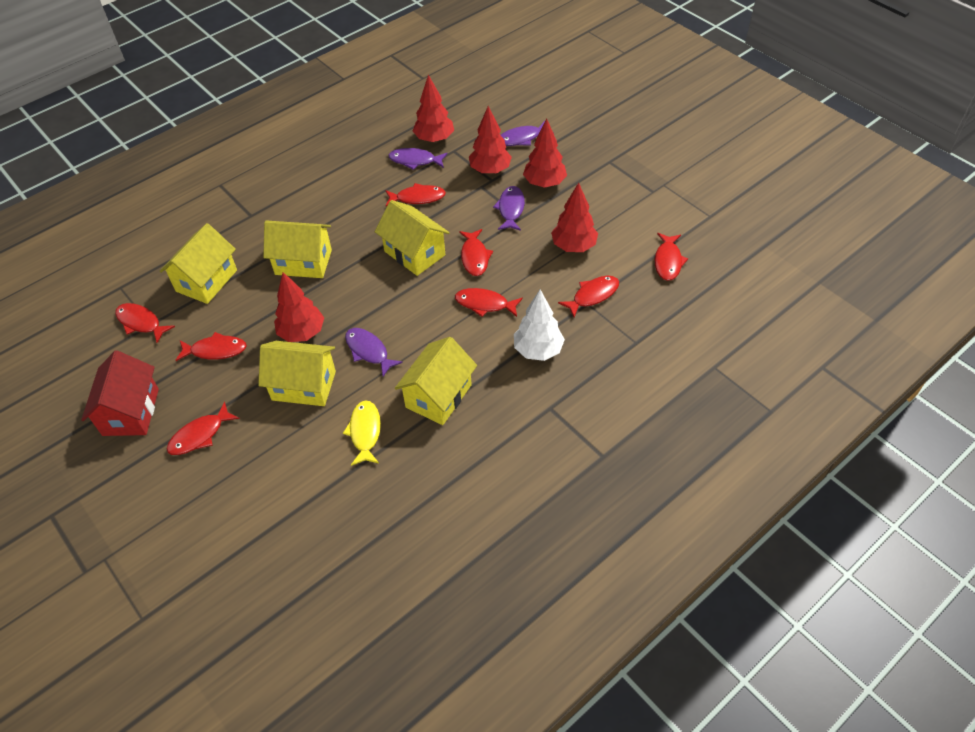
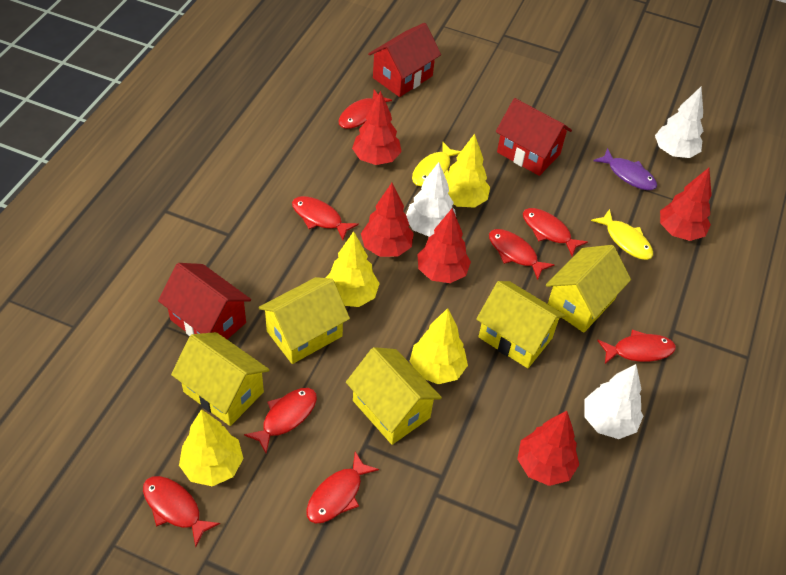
purple fish: 4 -> 1
red house: 1 -> 3
white tree: 1 -> 3
yellow fish: 1 -> 2
yellow tree: 0 -> 4

